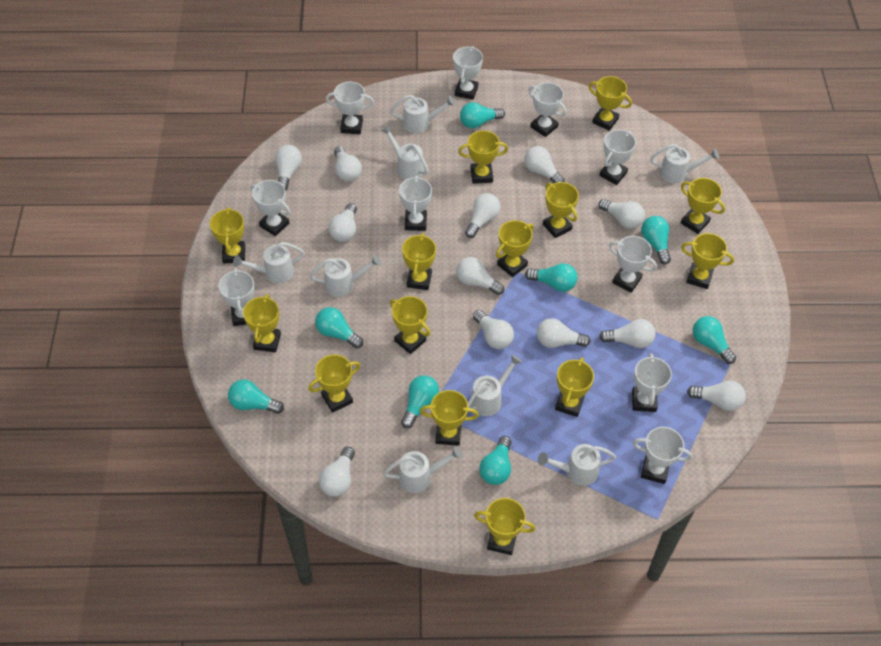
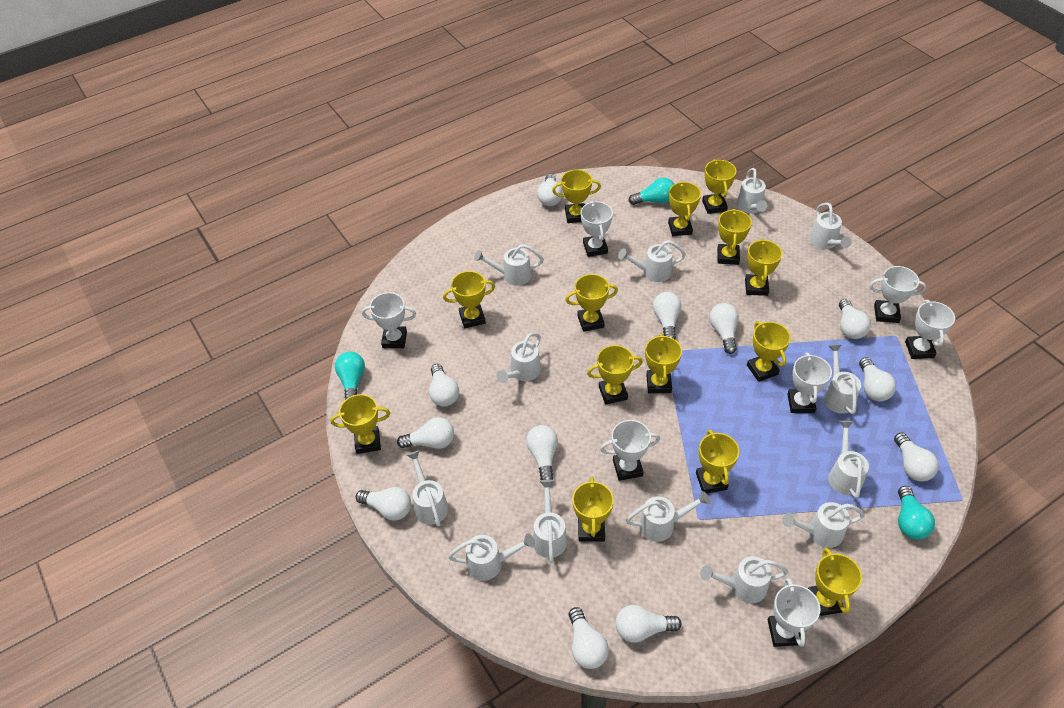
turquoise light bulb: 8 -> 3
white trophy: 10 -> 7
white watering can: 8 -> 13

